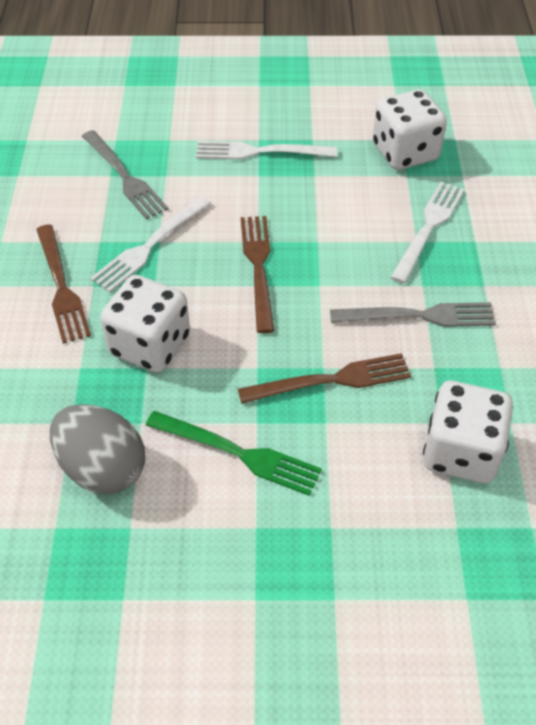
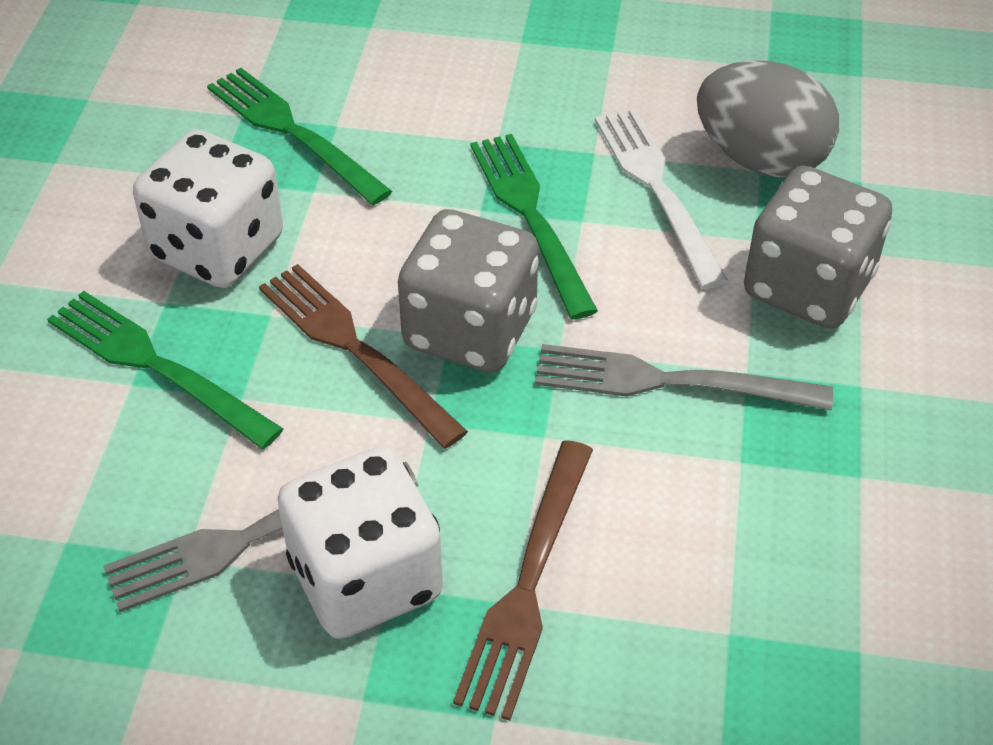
brown fork: 3 -> 2
green fork: 1 -> 3
grey dice: 0 -> 2
white dice: 3 -> 2
white fork: 3 -> 1

